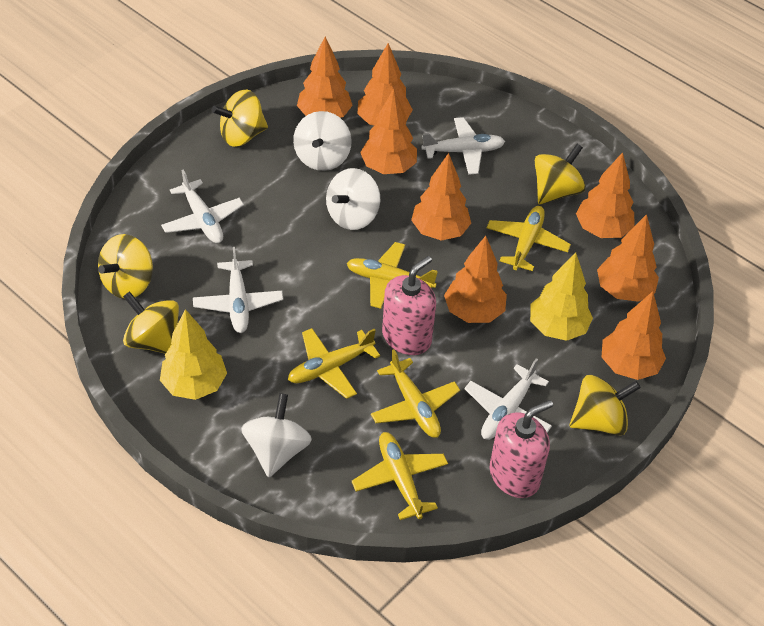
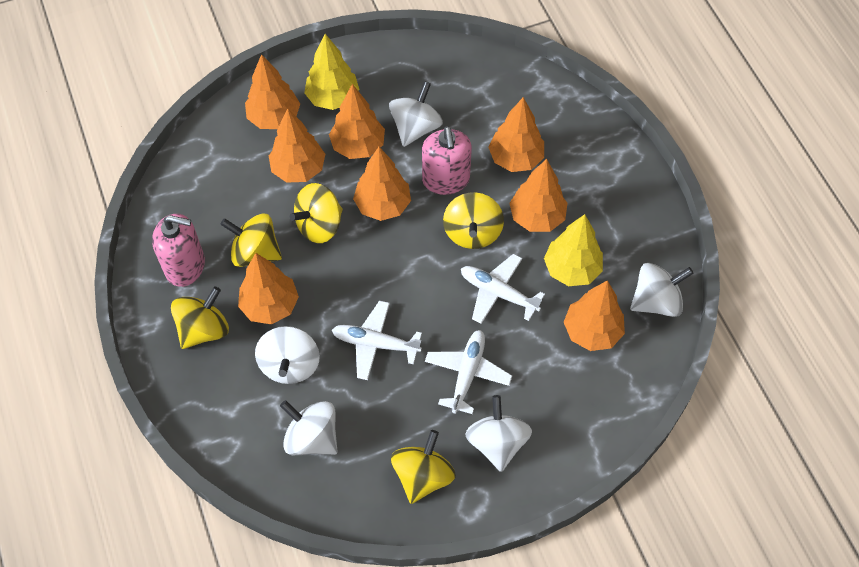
white plane: 4 -> 3
white spinning top: 3 -> 5
yellow plane: 5 -> 0

